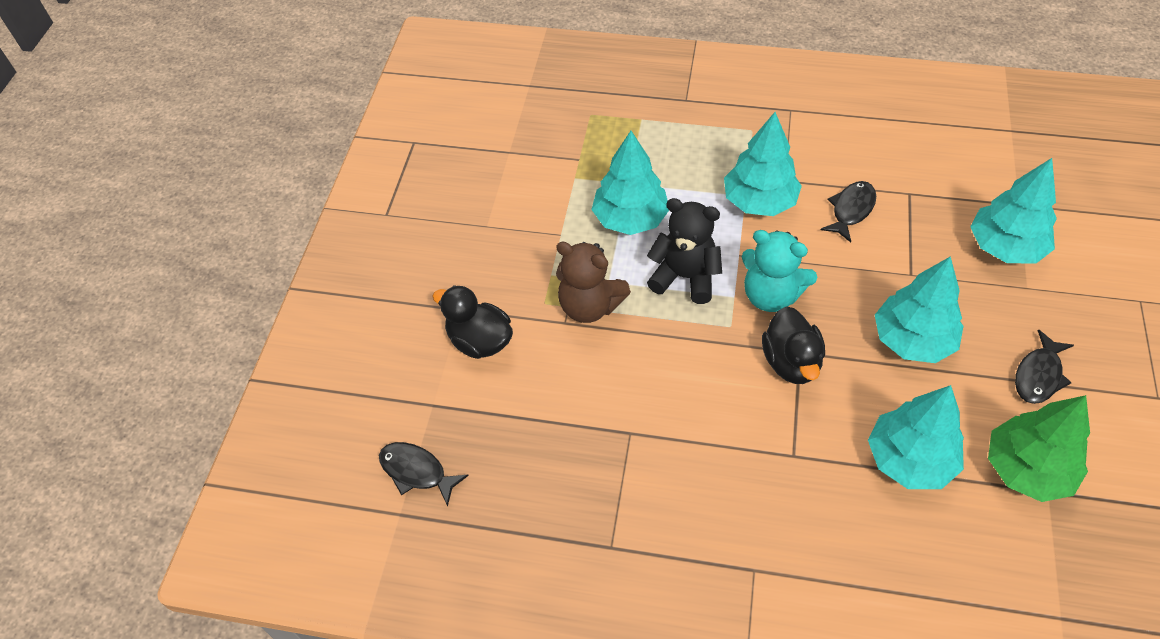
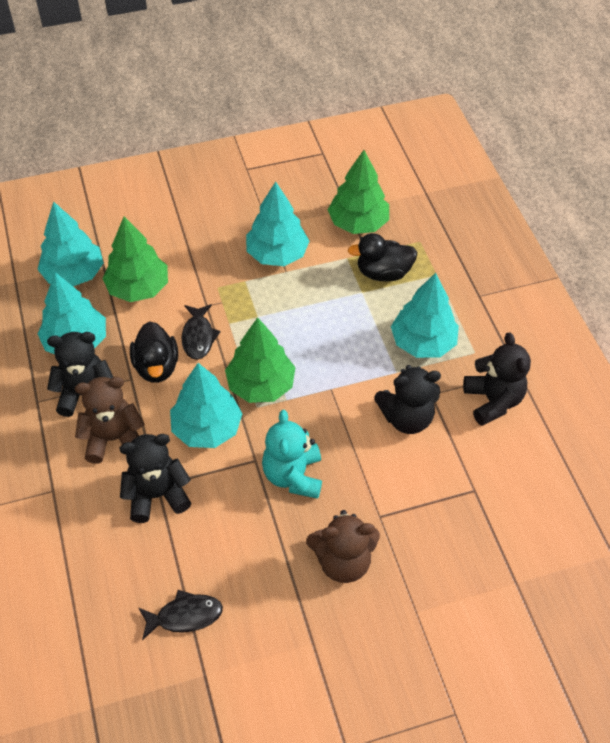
black fish: 3 -> 2
black teddy bear: 1 -> 4
brown teddy bear: 1 -> 2
green tree: 1 -> 3

